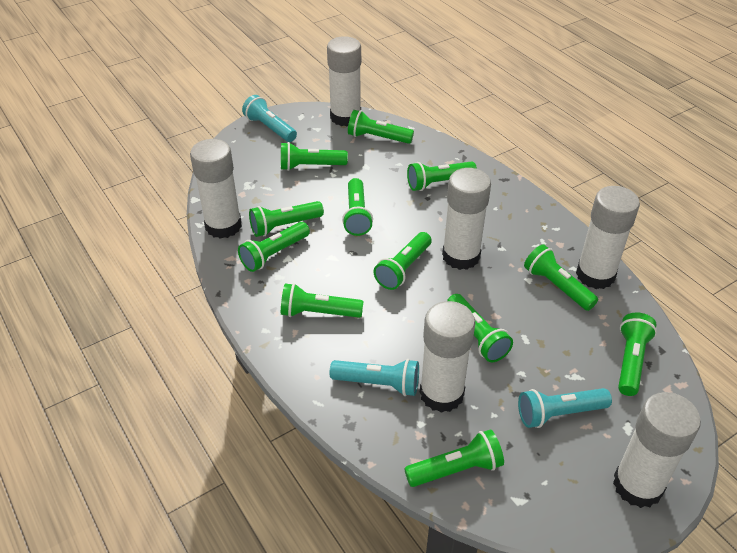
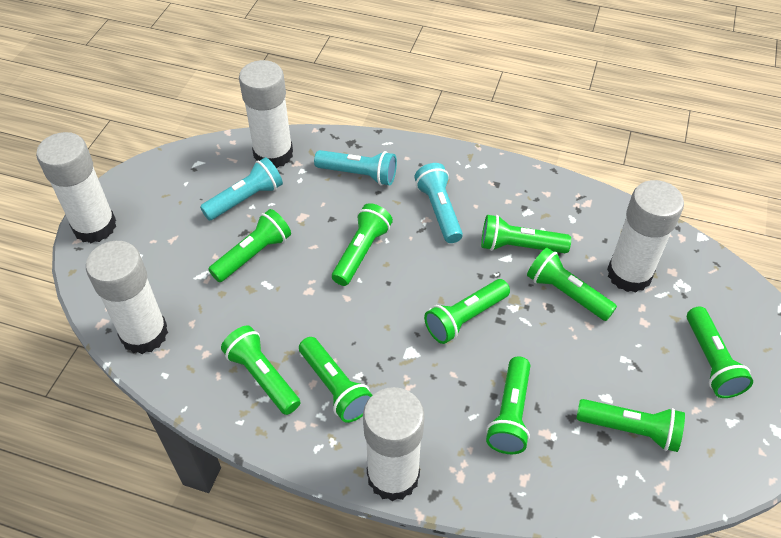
green flashlight: 12 -> 10
white glue stick: 6 -> 5

